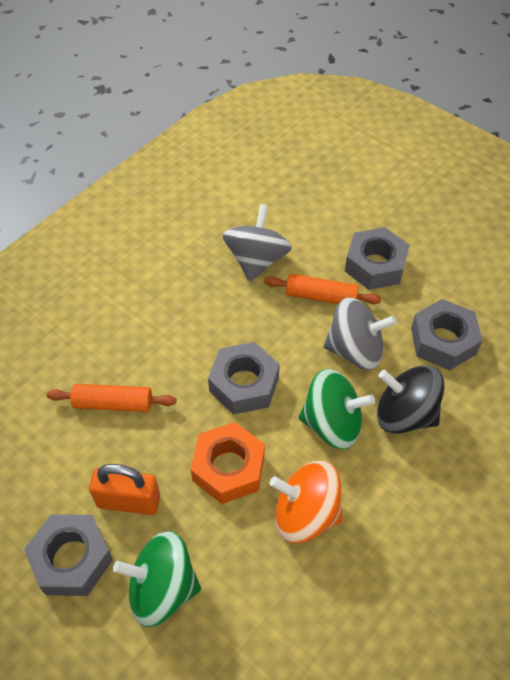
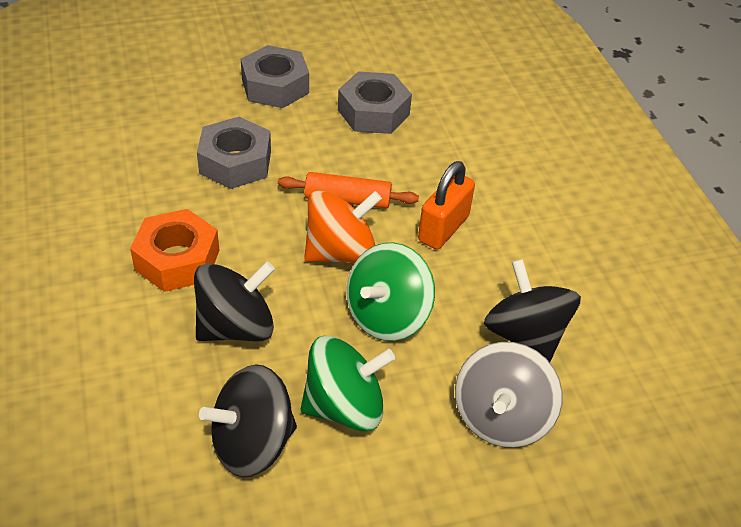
black spinning top: 1 -> 3
grey nut: 4 -> 3
grey spinning top: 2 -> 1
orange rolling pin: 2 -> 1

